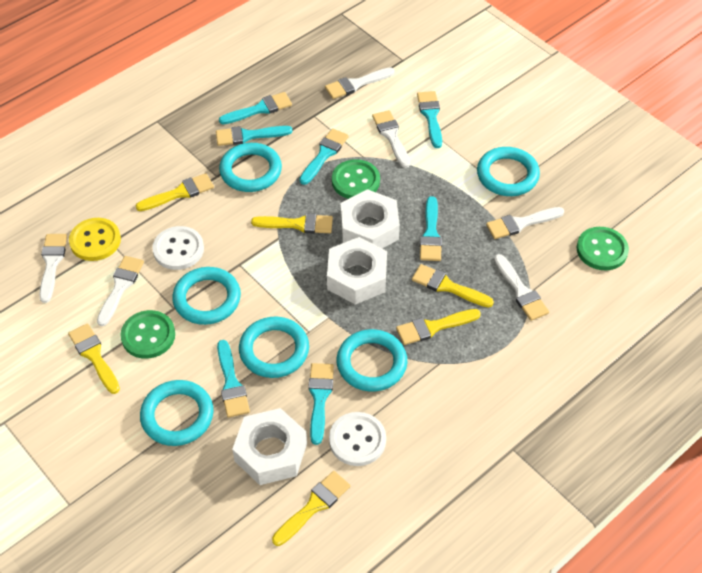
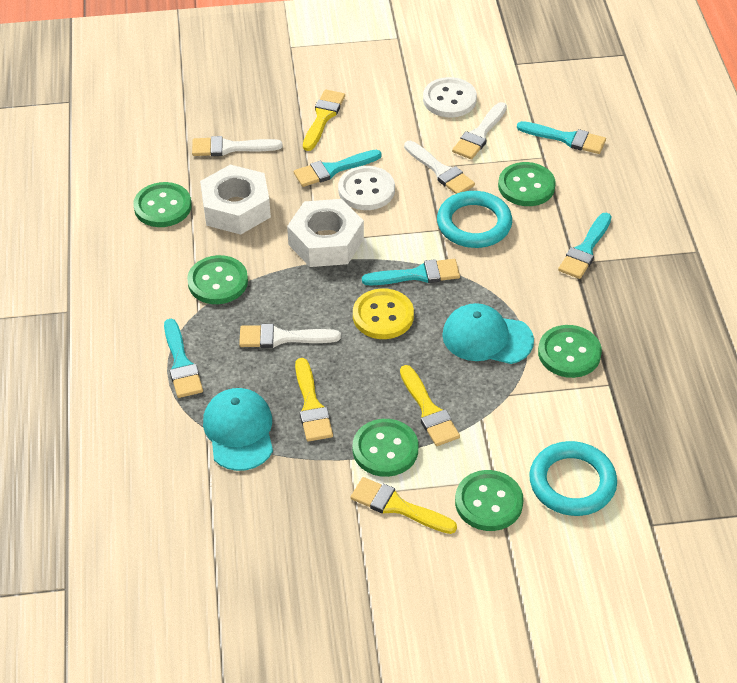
green button: 3 -> 6
turquoise brush: 7 -> 5
turquoise cap: 0 -> 2
turquoise ring: 6 -> 2
white brush: 6 -> 4
white nut: 3 -> 2
yellow brush: 6 -> 4

